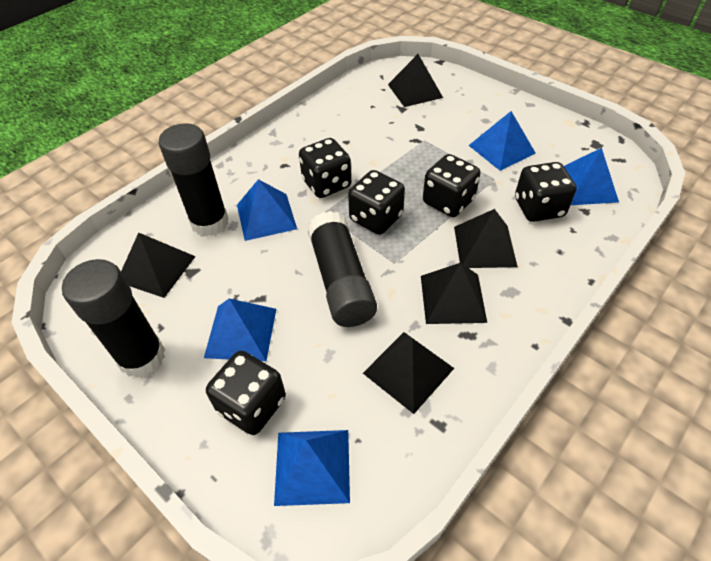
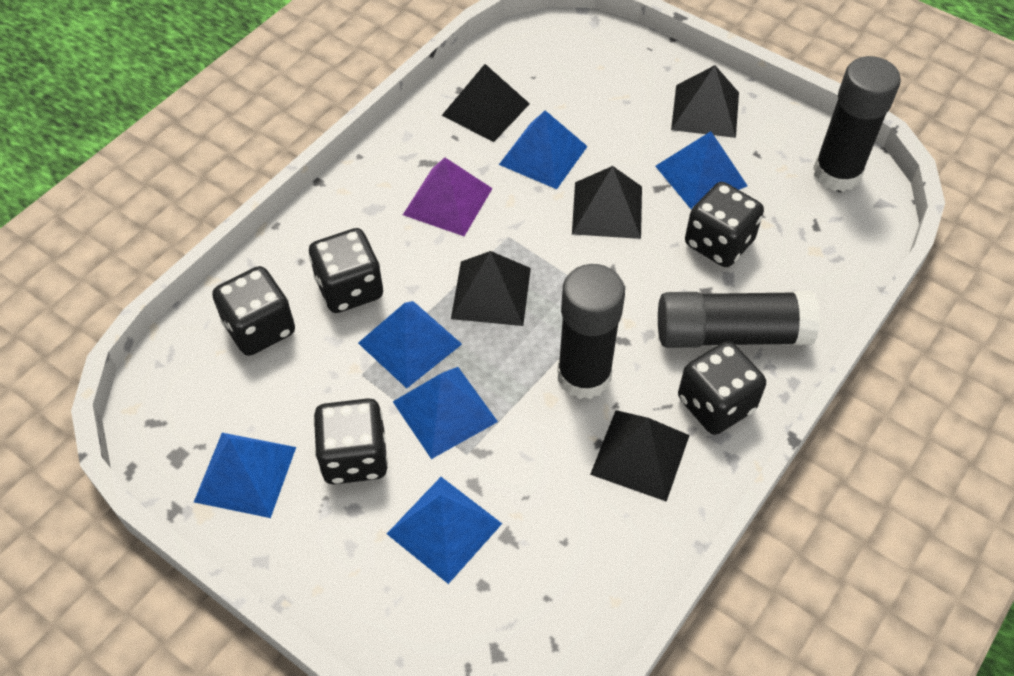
blue pyramid: 5 -> 6
purple pyramid: 0 -> 1

